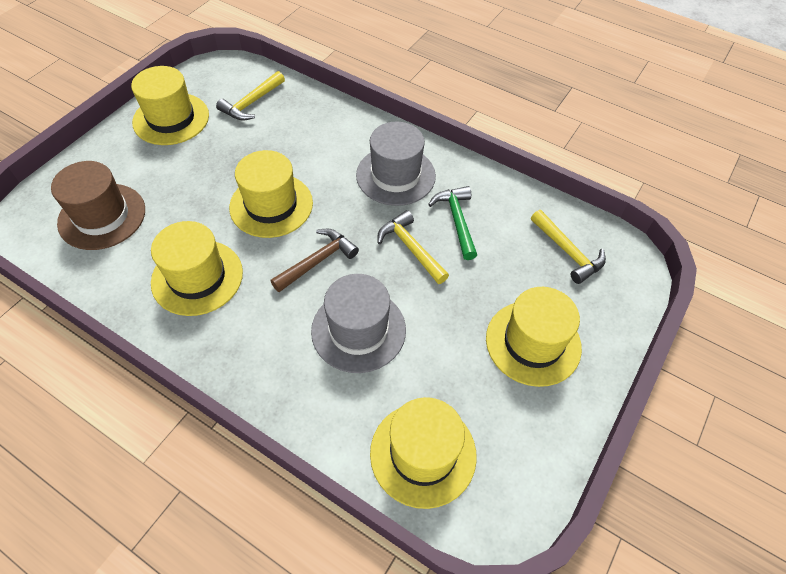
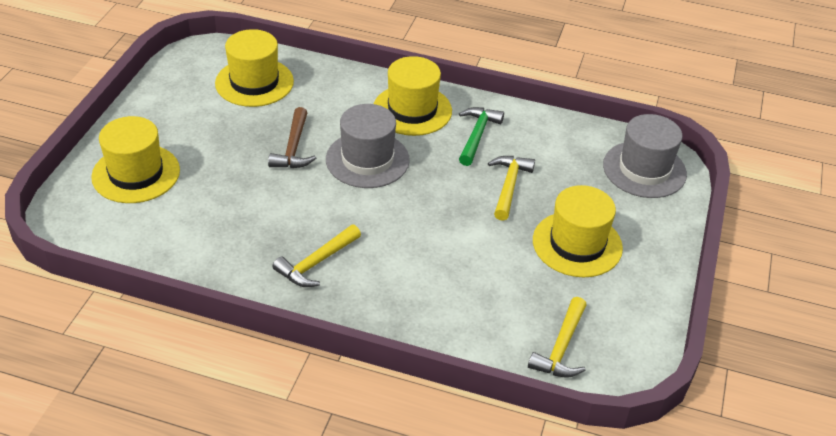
brown hat: 1 -> 0
yellow hat: 5 -> 4

